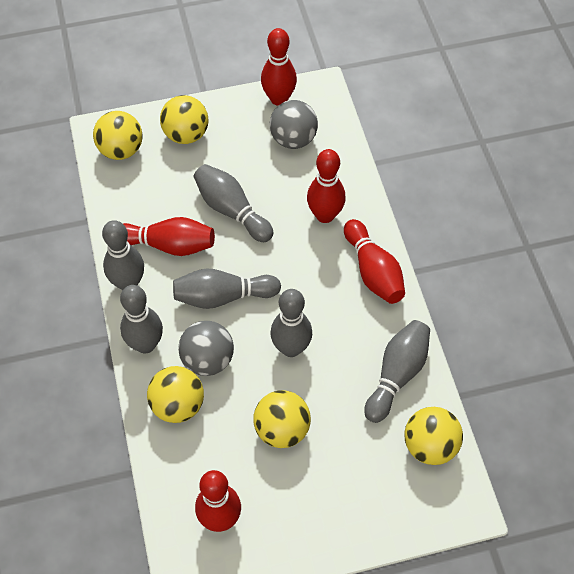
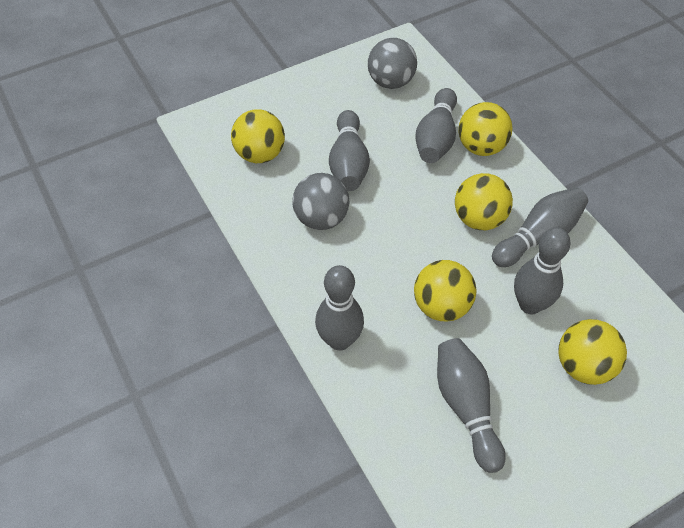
red bowling pin: 5 -> 0

